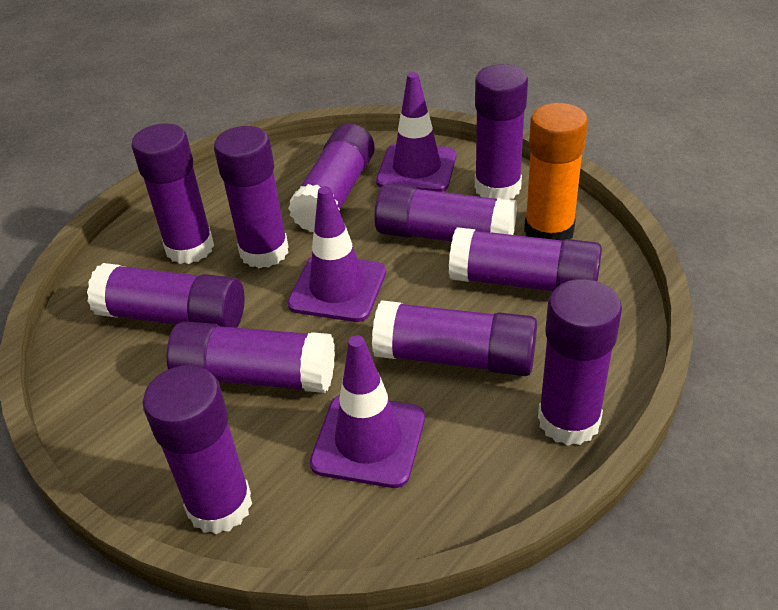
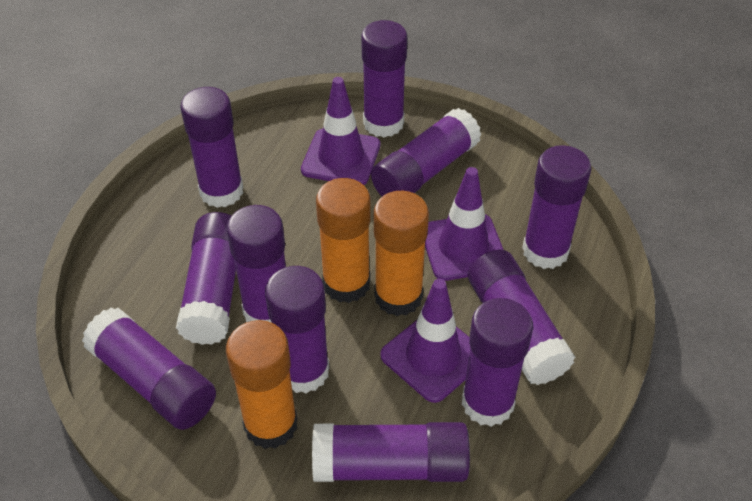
orange glue stick: 1 -> 3

